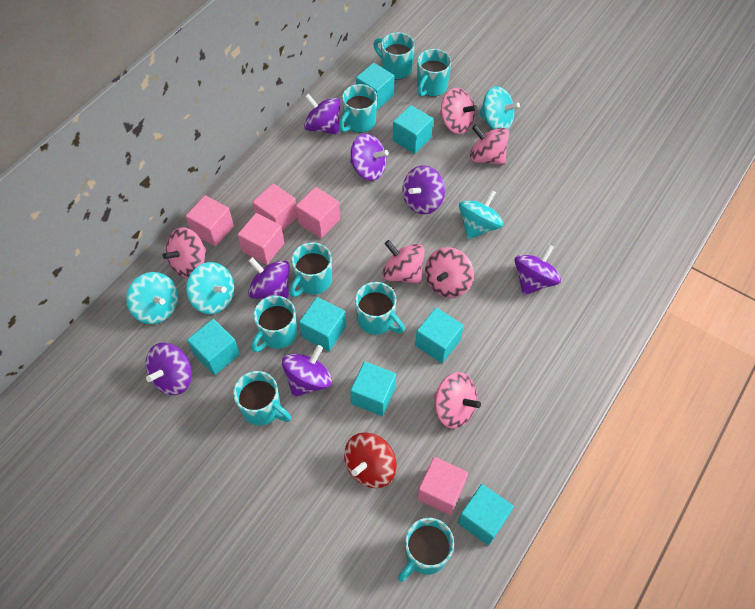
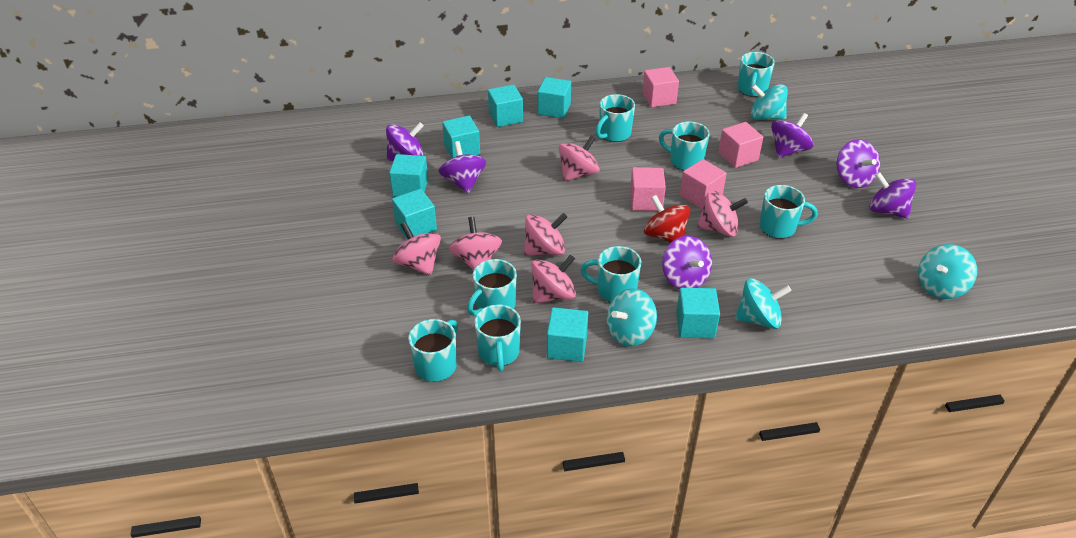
pink cube: 5 -> 4
purple spinning top: 7 -> 6

